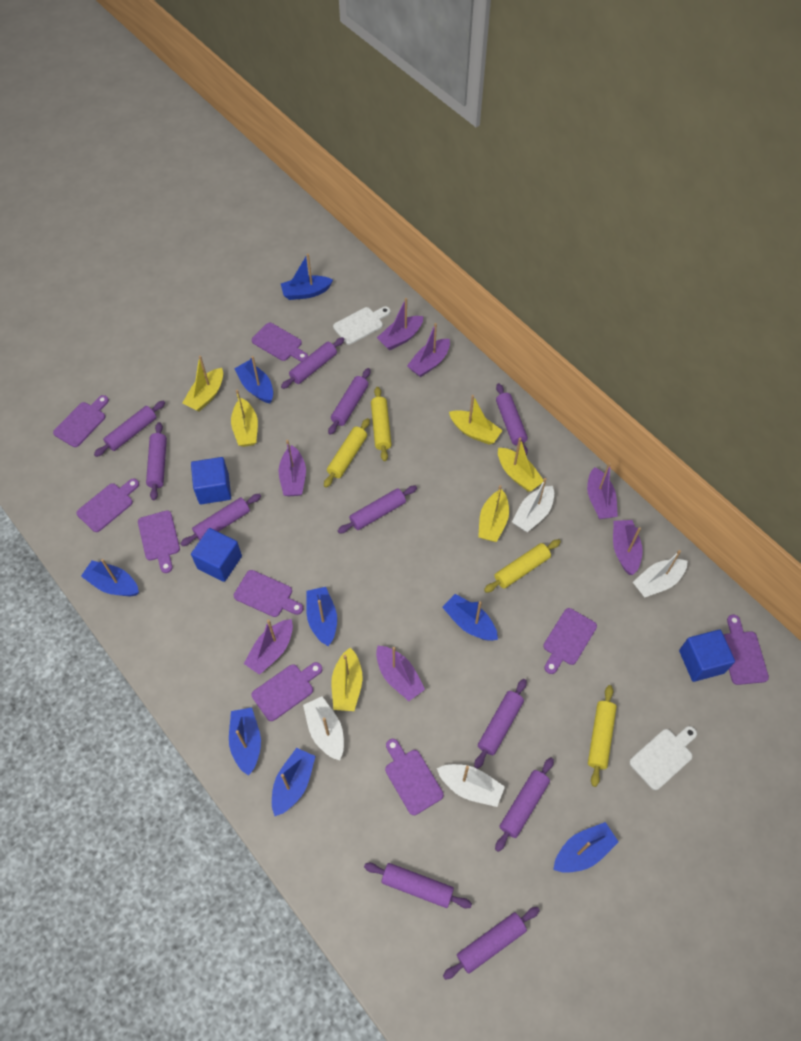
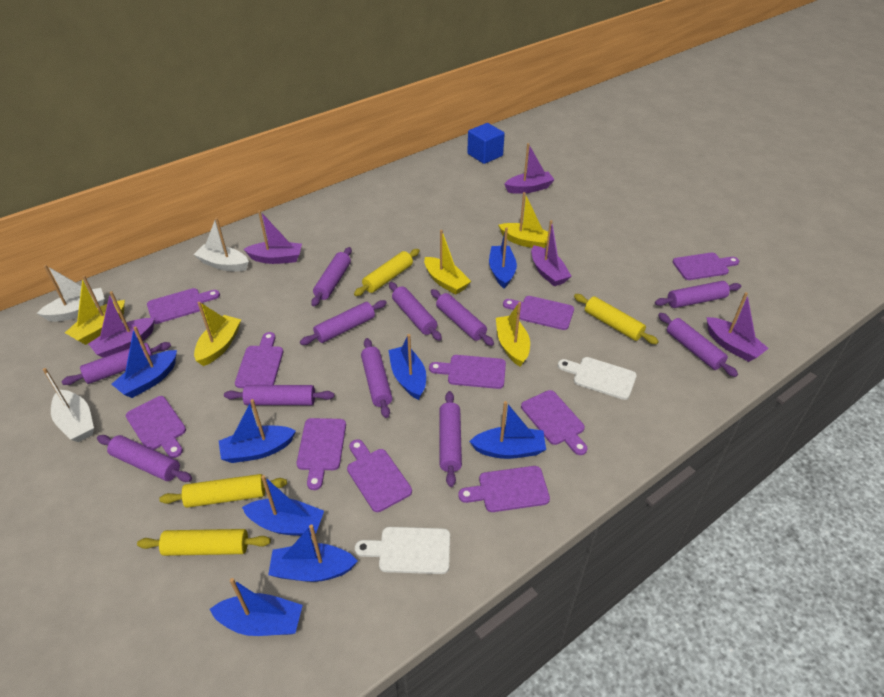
blue cube: 3 -> 1
purple boat: 7 -> 5
purple cutting board: 9 -> 10
white boat: 4 -> 3
yellow boat: 6 -> 5

